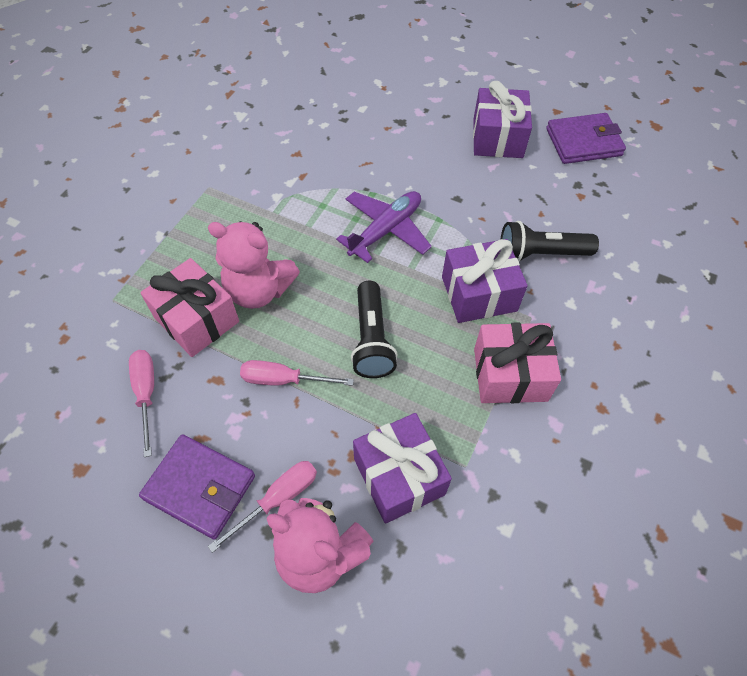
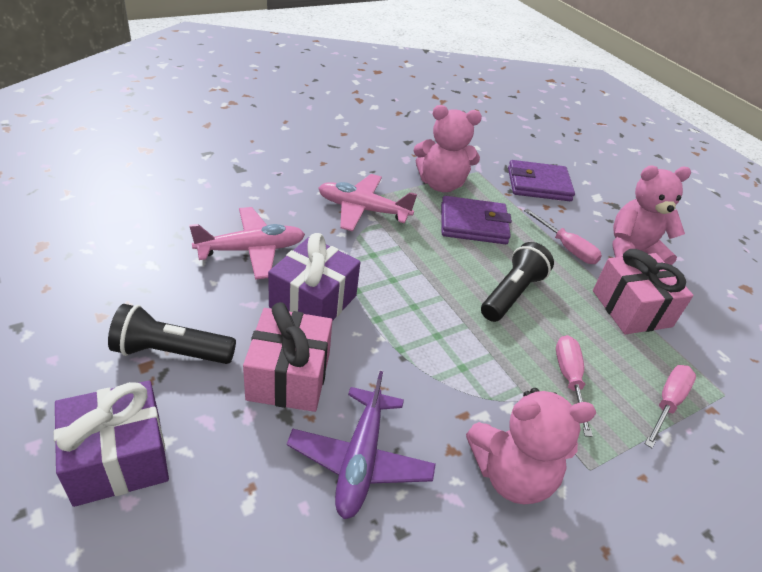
pink plane: 0 -> 2
pink teddy bear: 2 -> 3
purple gift: 3 -> 2

